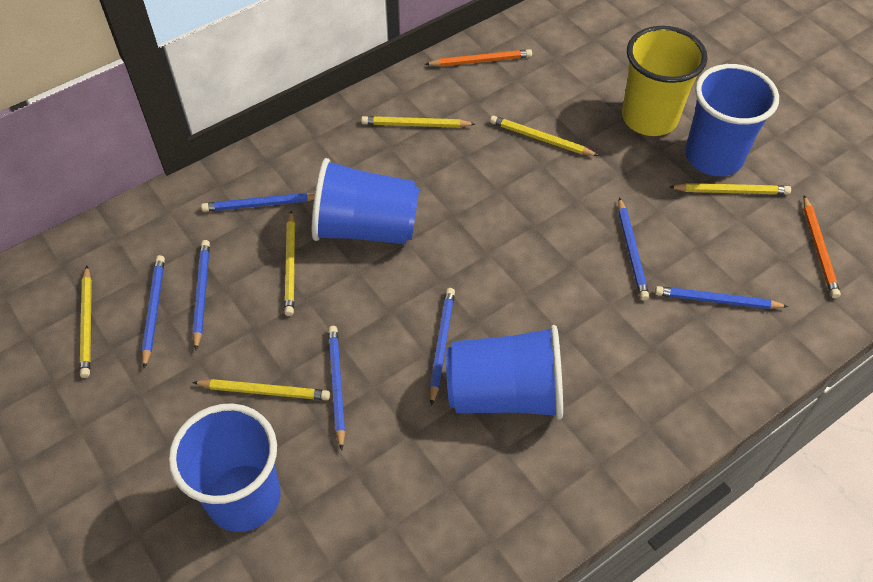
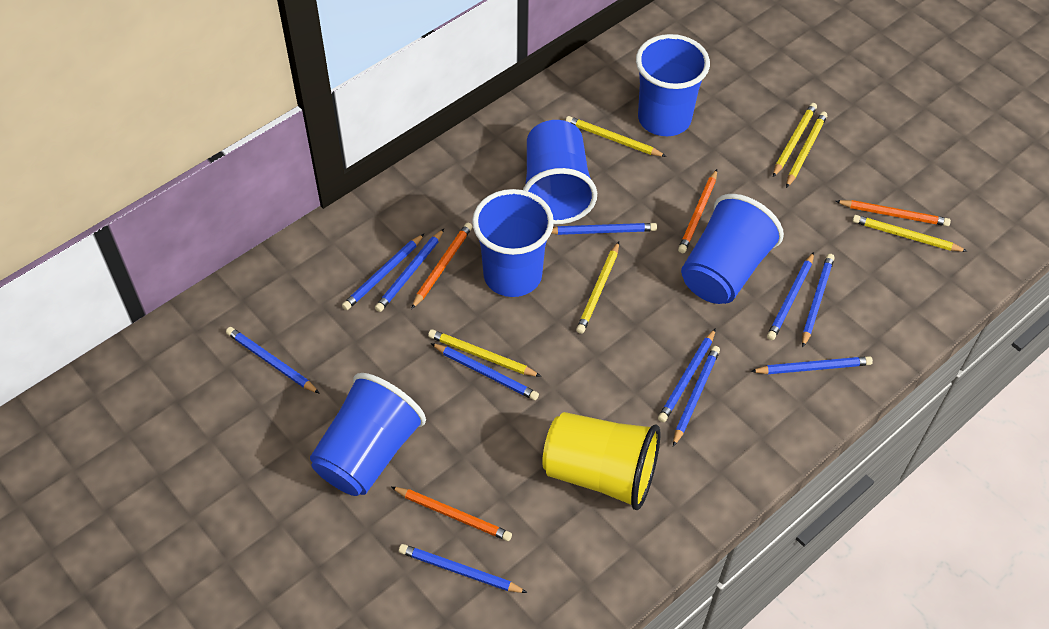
blue cup: 4 -> 5
blue pencil: 7 -> 11
orange pencil: 2 -> 4

